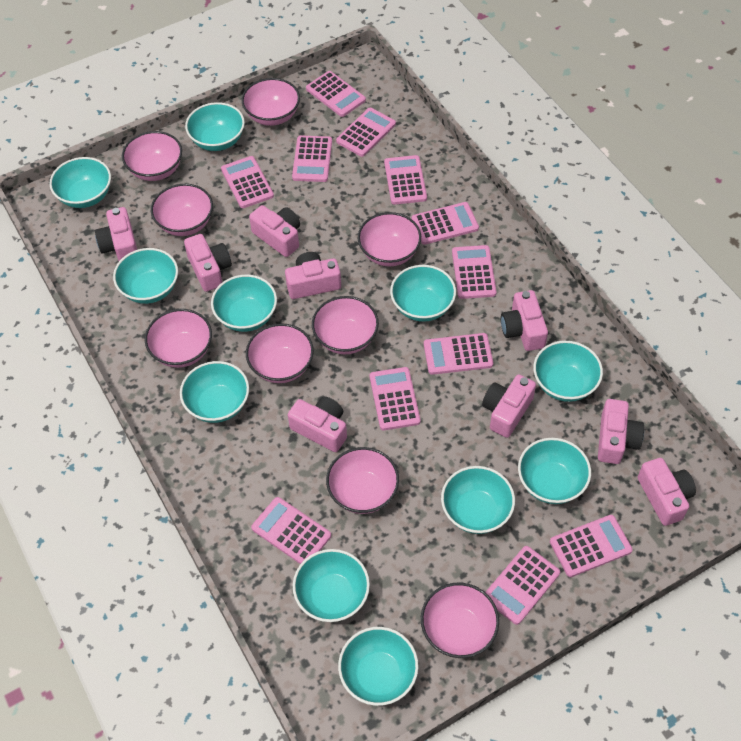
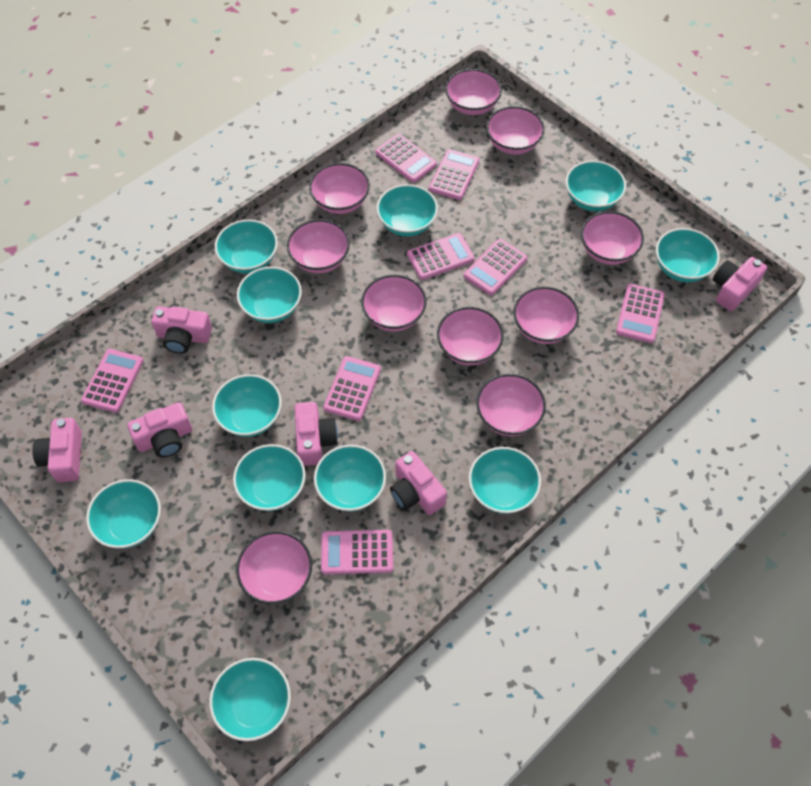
pink bowl: 9 -> 10
pink calculator: 12 -> 8
pink camera: 9 -> 6

